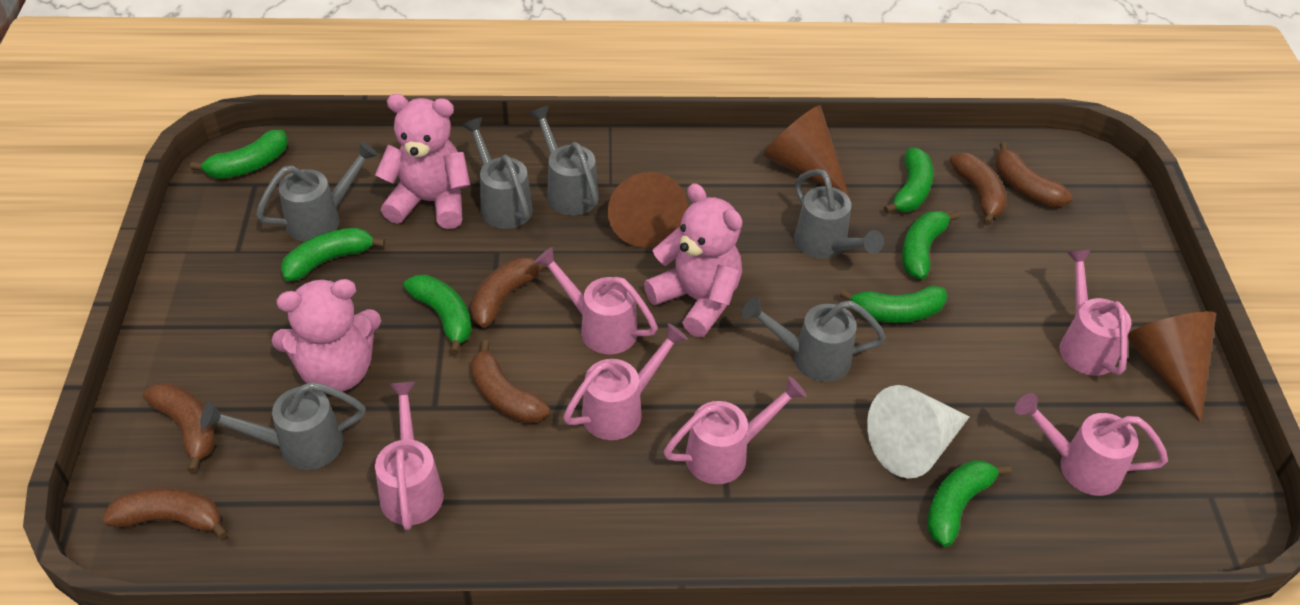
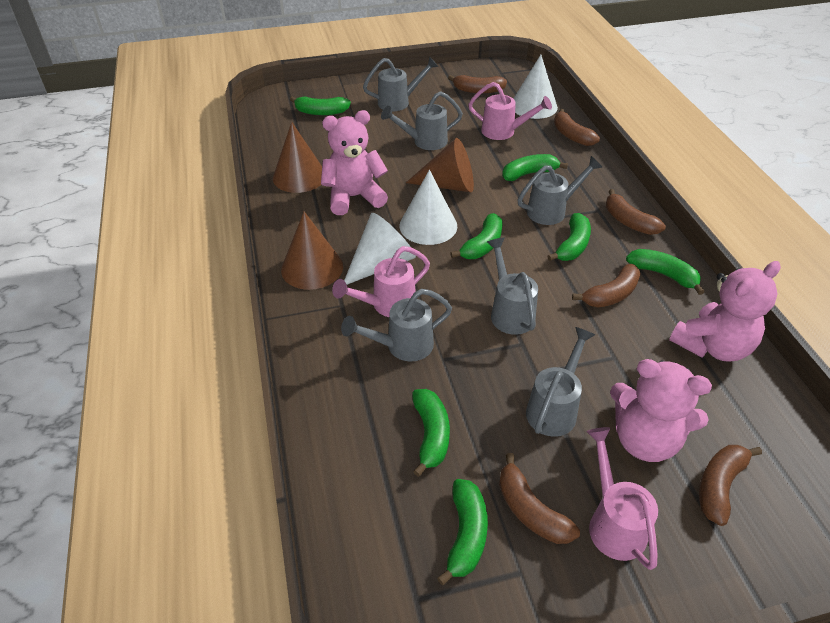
pink watering can: 6 -> 3
white cone: 1 -> 3

